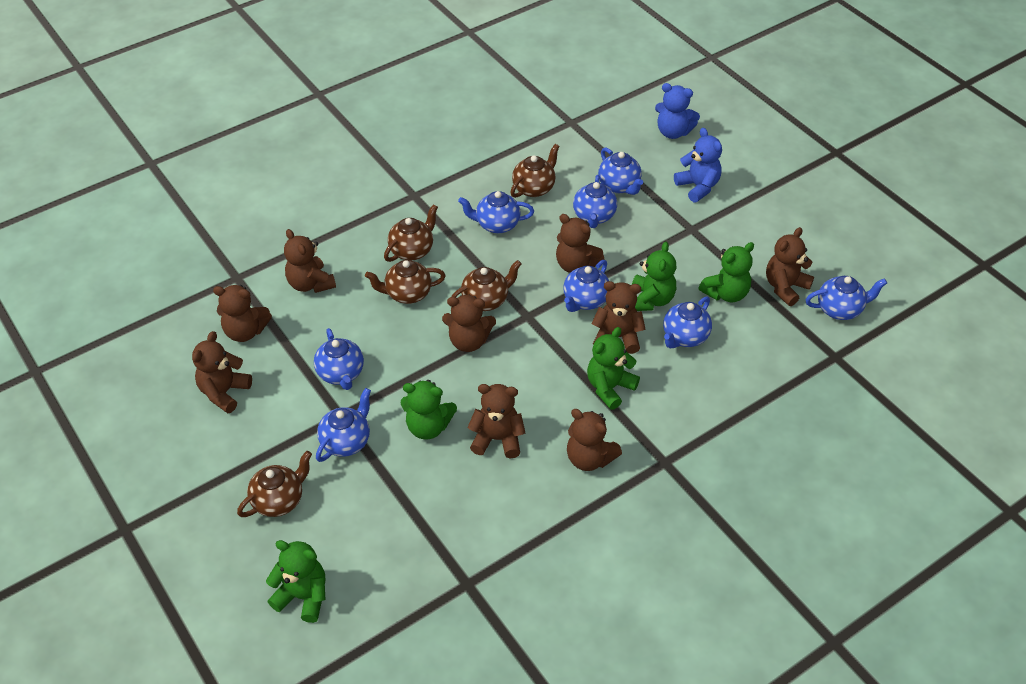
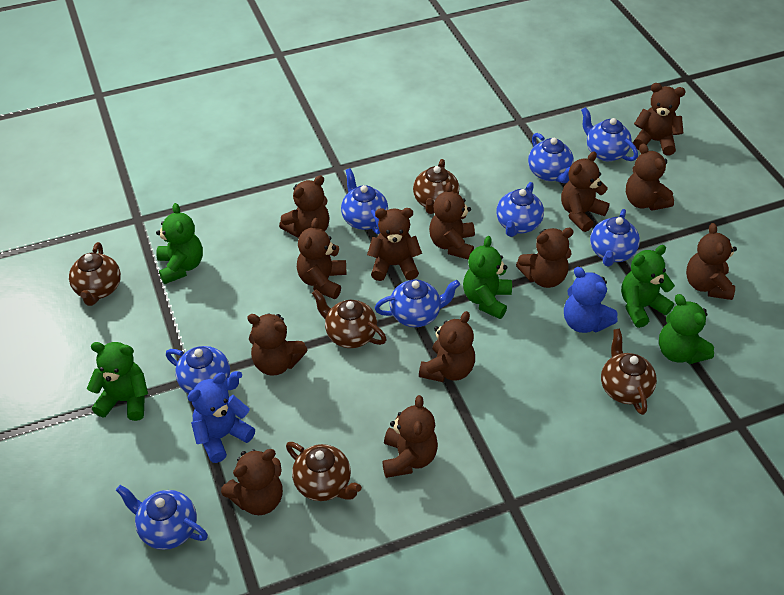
brown teddy bear: 9 -> 13

